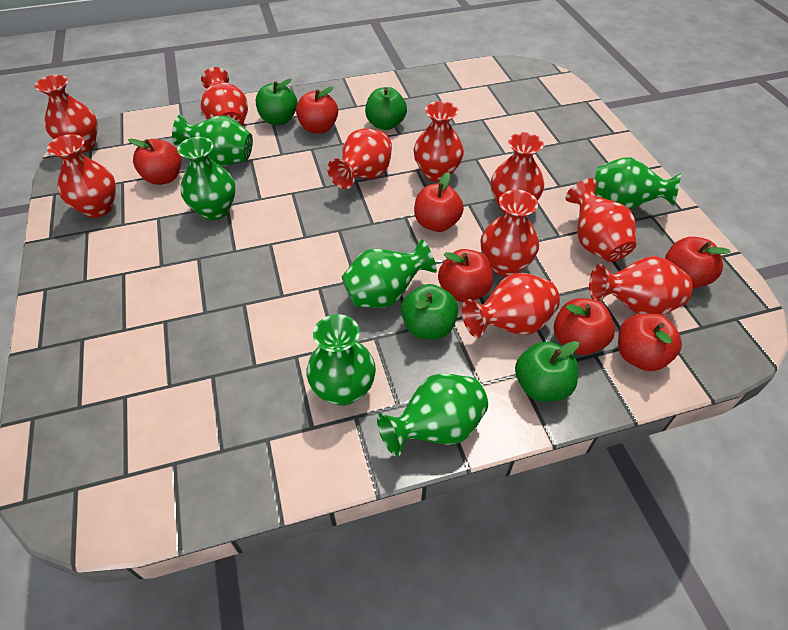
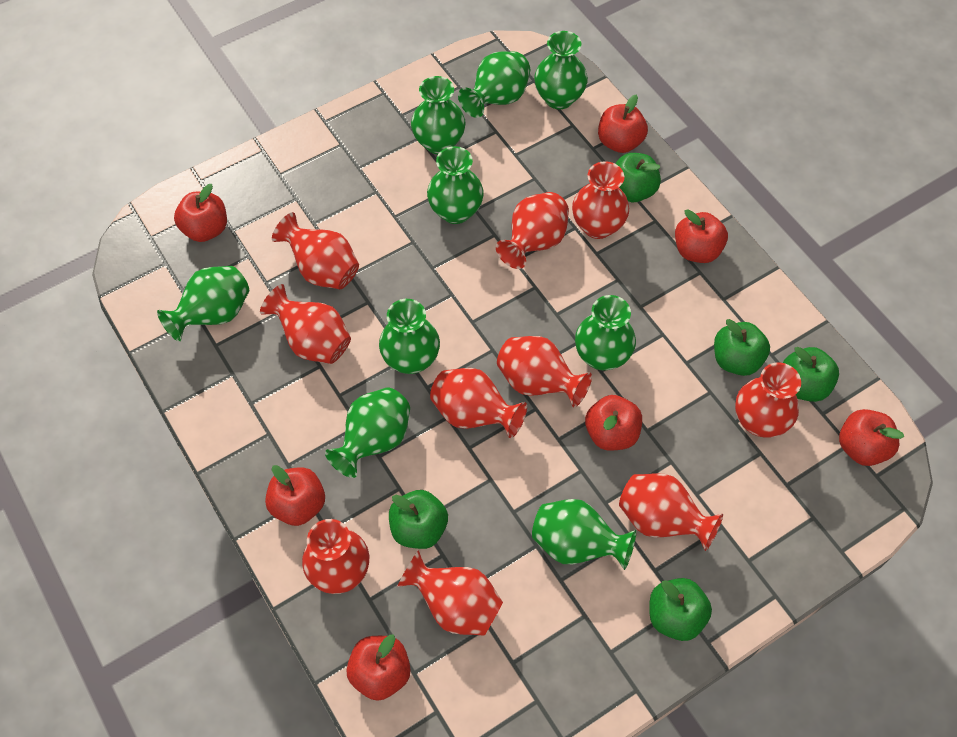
green apple: 4 -> 5
green vase: 6 -> 9

